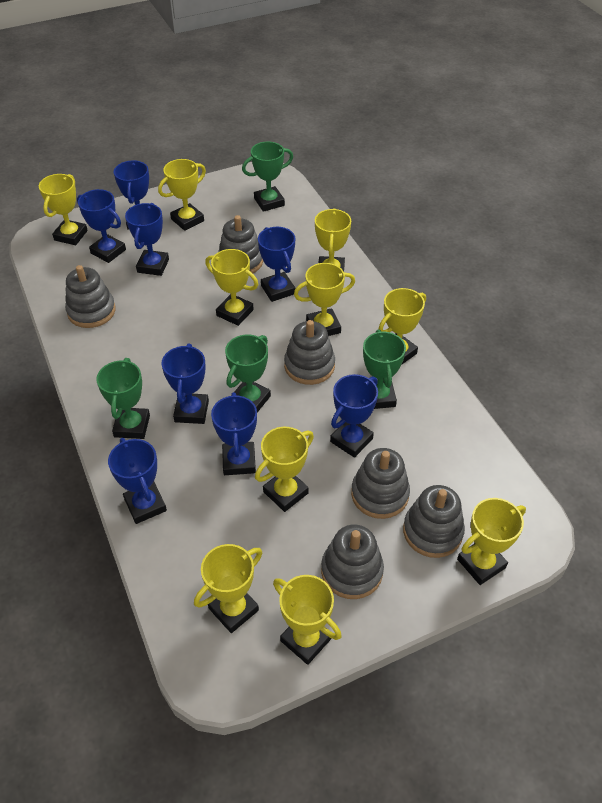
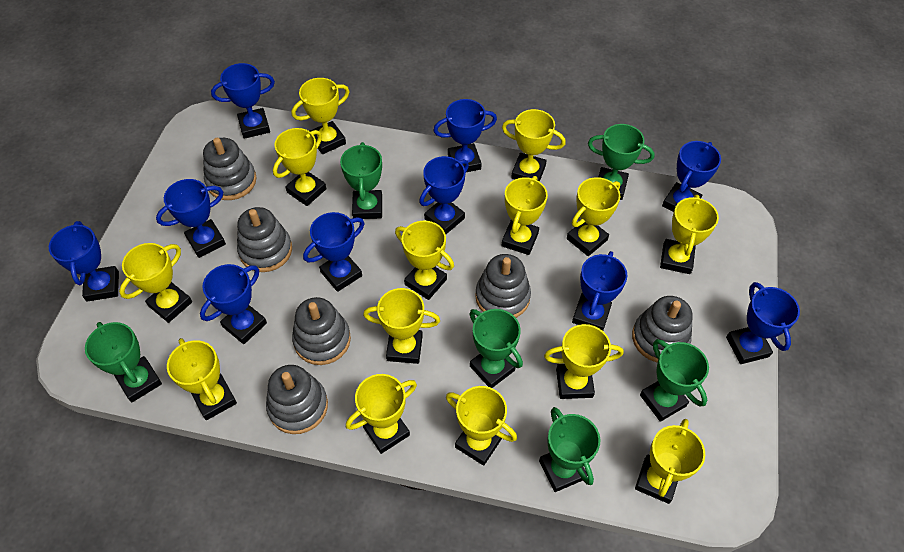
blue trophy: 8 -> 10
green trophy: 4 -> 6
yellow trophy: 10 -> 14

